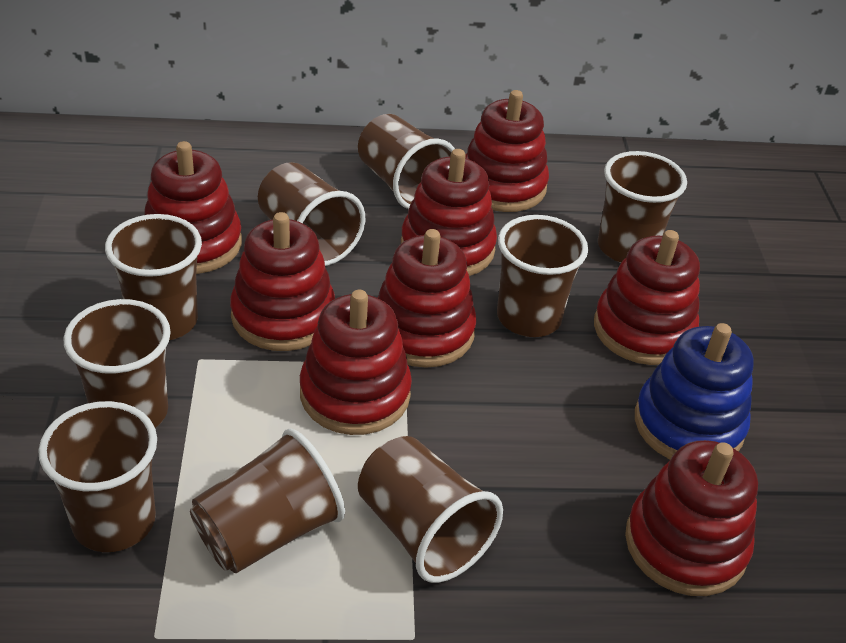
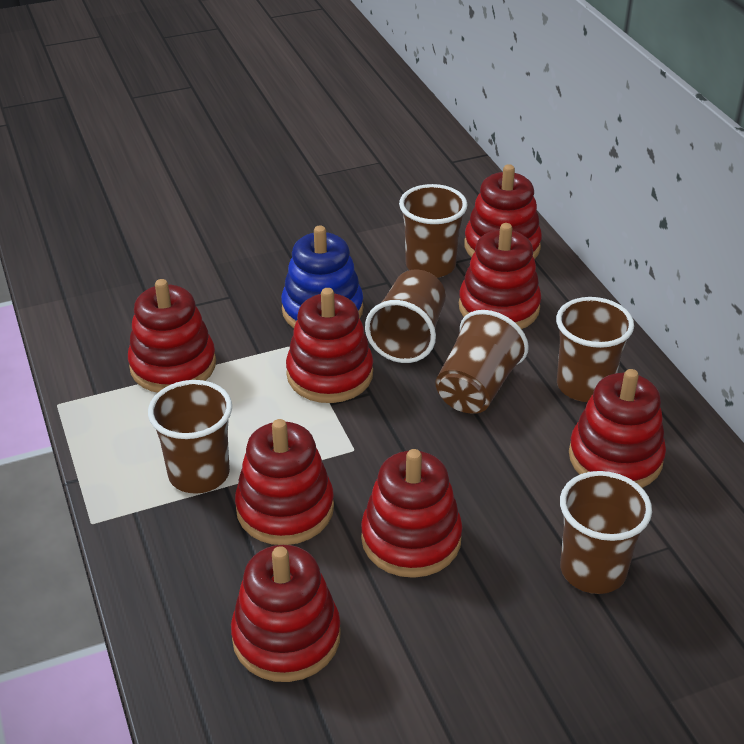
brown cup: 9 -> 6

